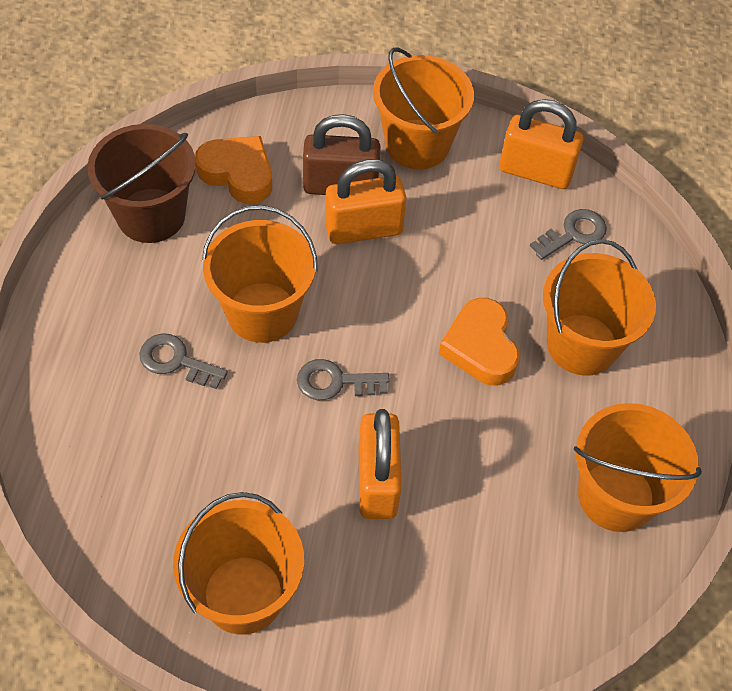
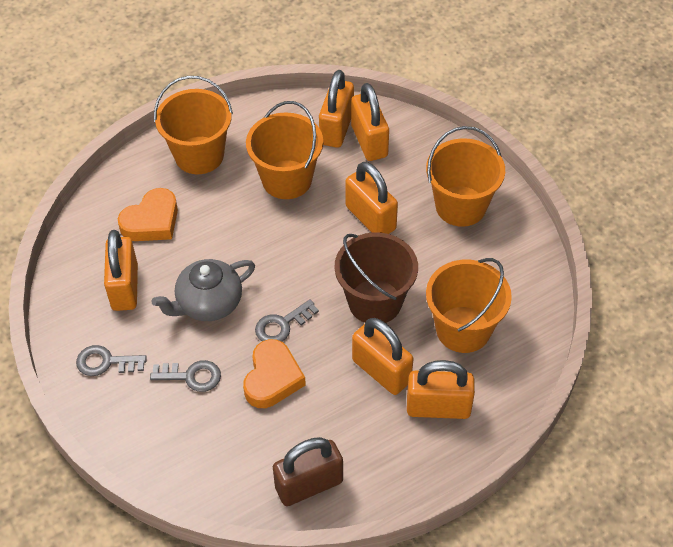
grey teapot: 0 -> 1
orange bucket: 5 -> 4
orange padlock: 3 -> 6

